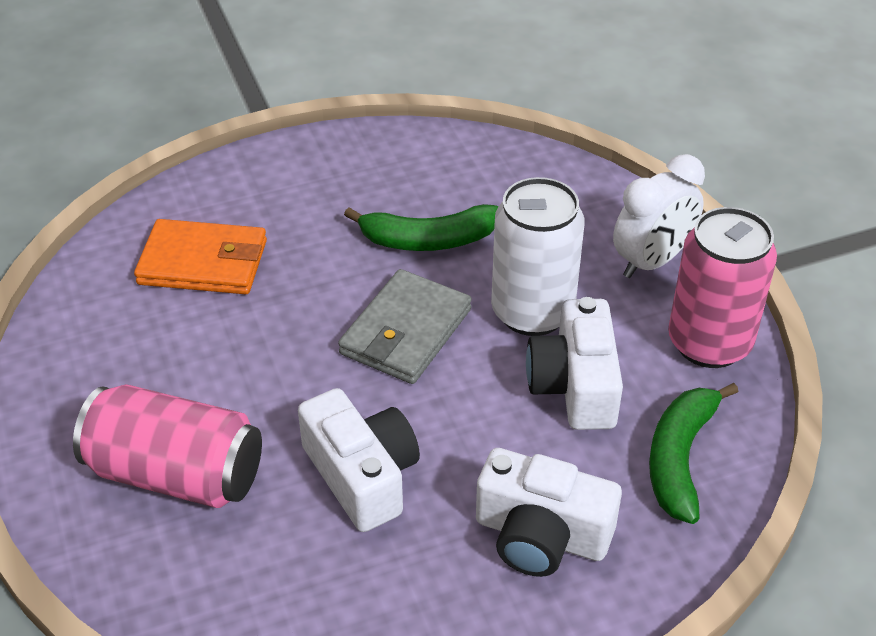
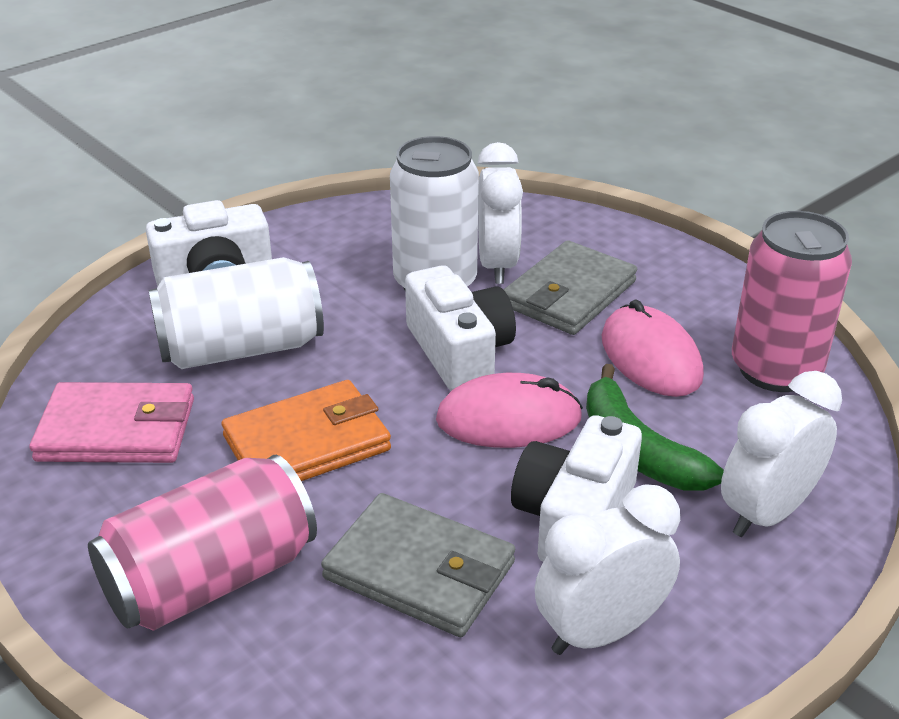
green banana: 2 -> 1
grey wallet: 1 -> 2
pink mouse: 0 -> 2
pink wallet: 0 -> 1
white can: 1 -> 2
white clock: 1 -> 3

